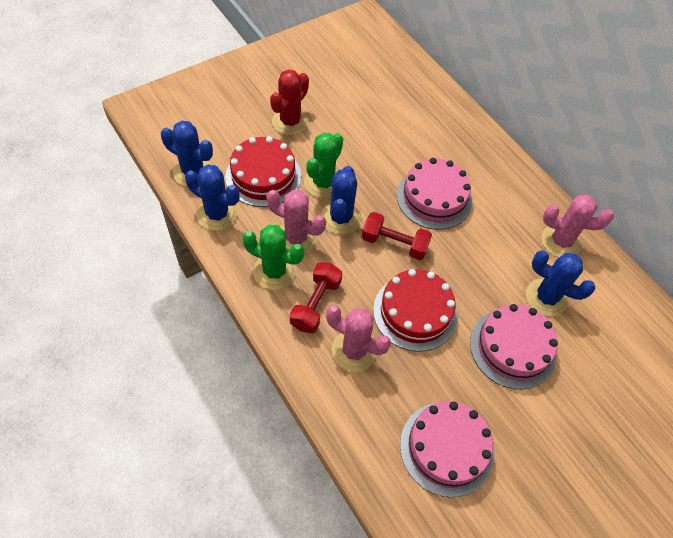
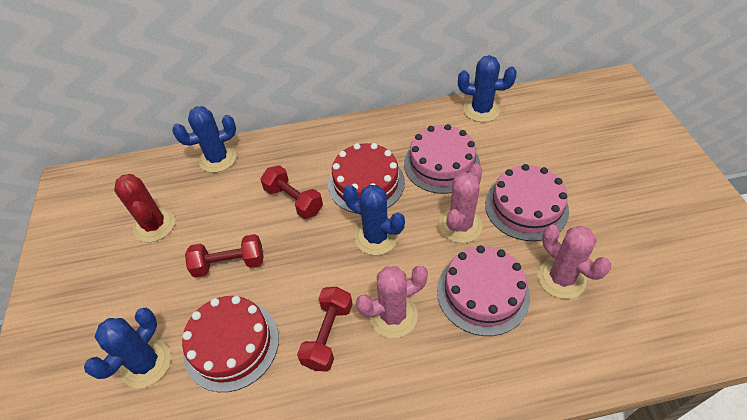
green cactus: 2 -> 0
red dumbbell: 2 -> 3

